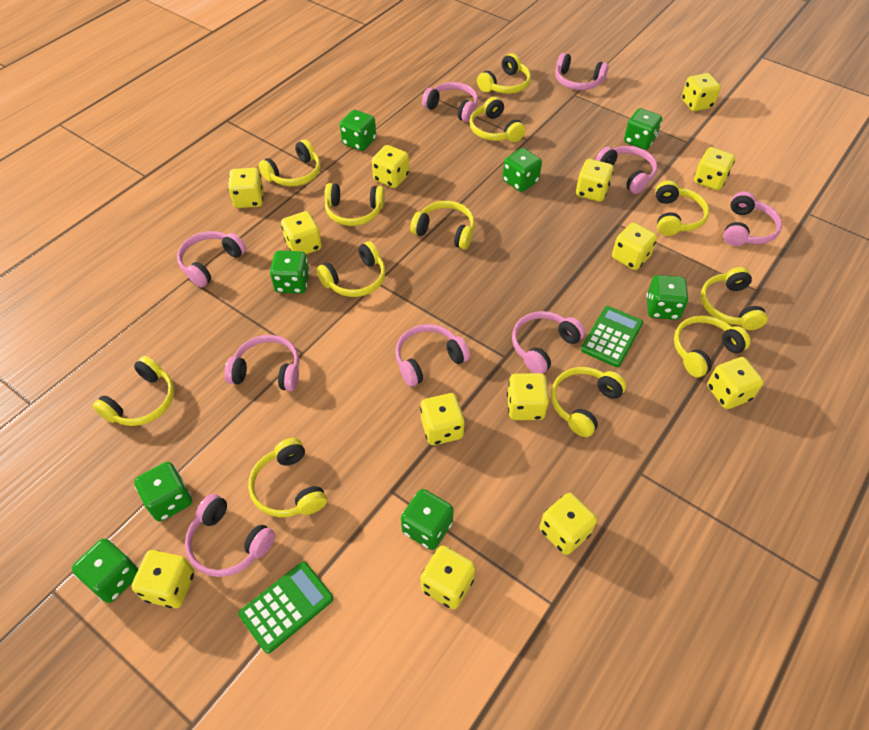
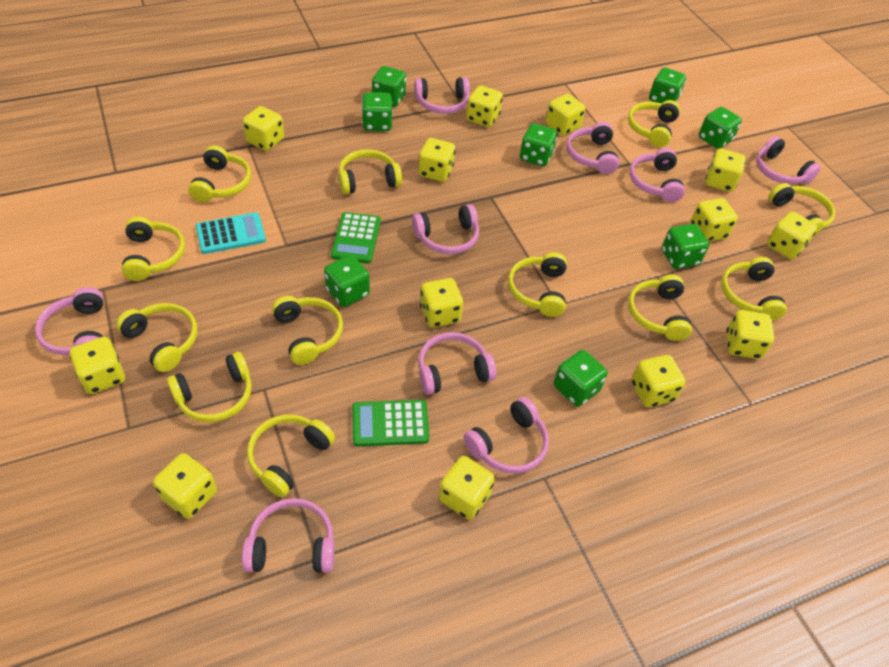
turquoise calculator: 0 -> 1

